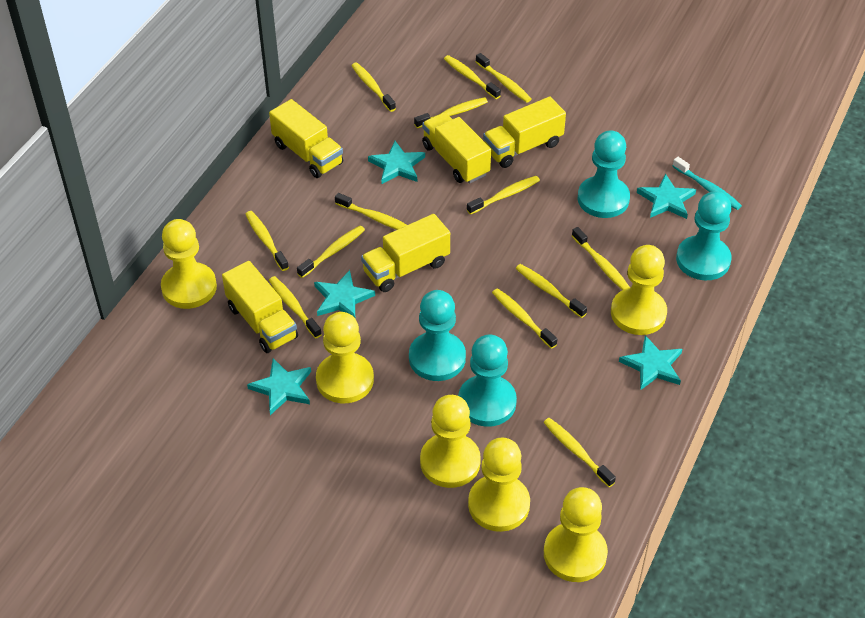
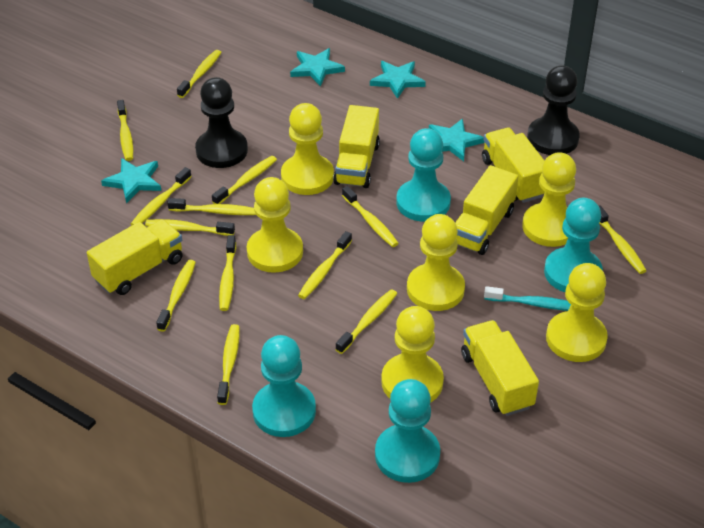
black pawn: 0 -> 2
turquoise star: 5 -> 4

